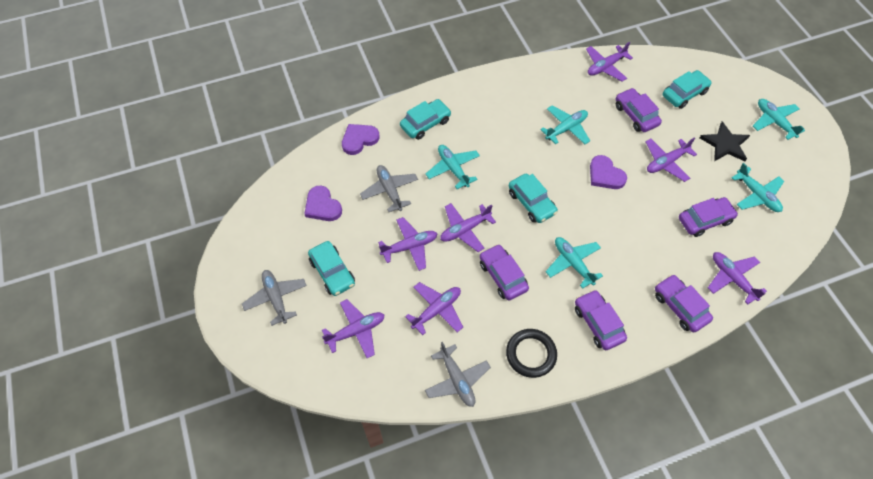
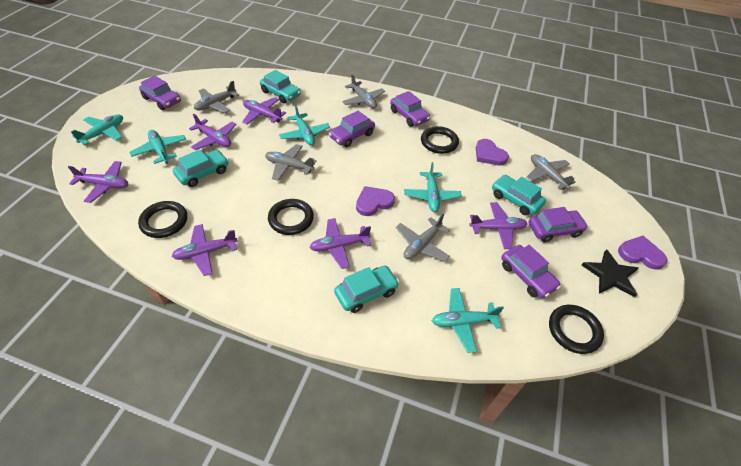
black ring: 1 -> 4
grey plane: 3 -> 5
purple plane: 7 -> 6

